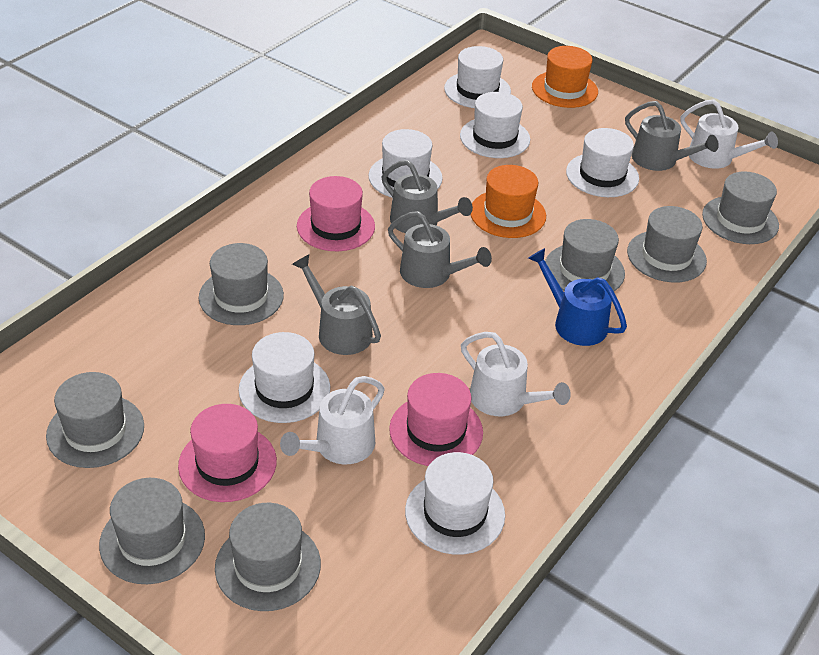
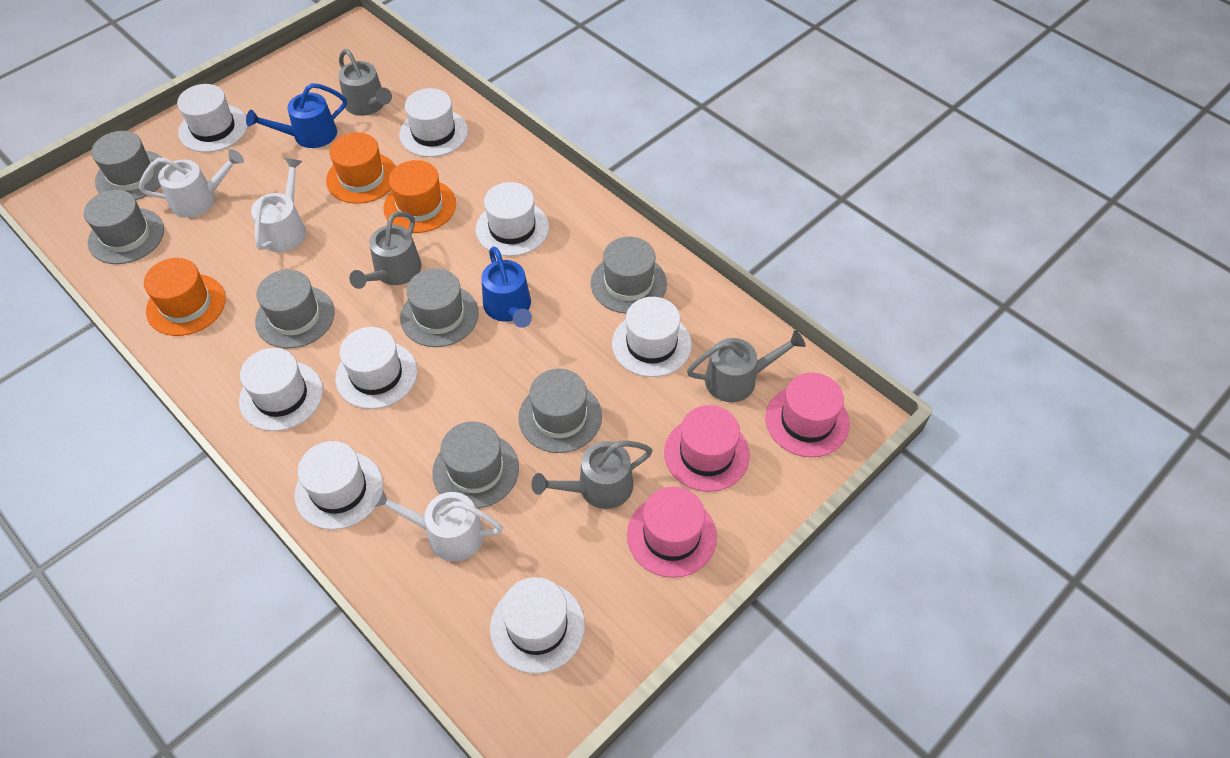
blue watering can: 1 -> 2
orange hat: 2 -> 3
white hat: 6 -> 8

